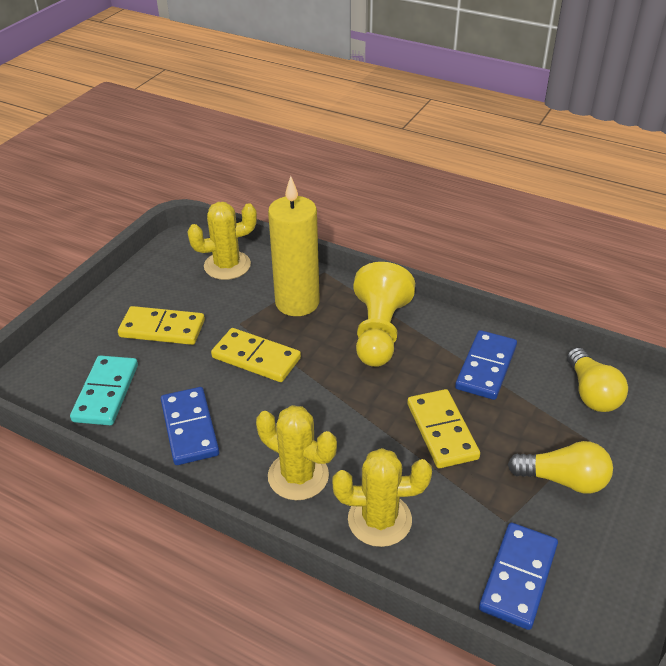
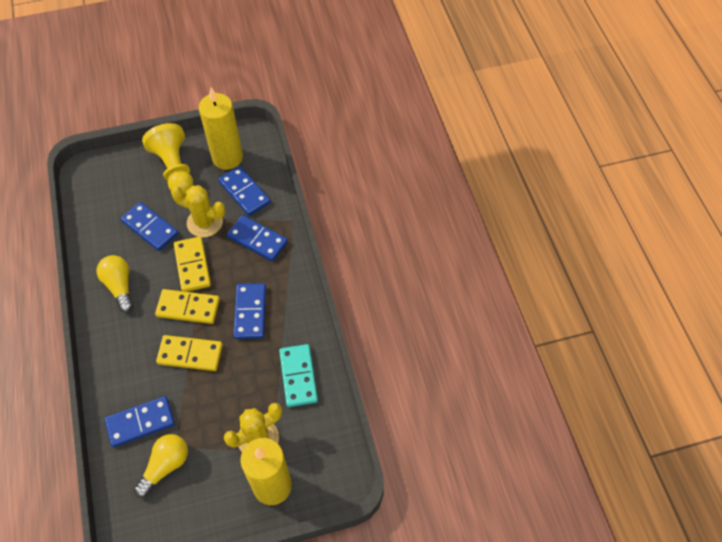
blue domino: 3 -> 5
yellow cactus: 3 -> 2
yellow candle: 1 -> 2

